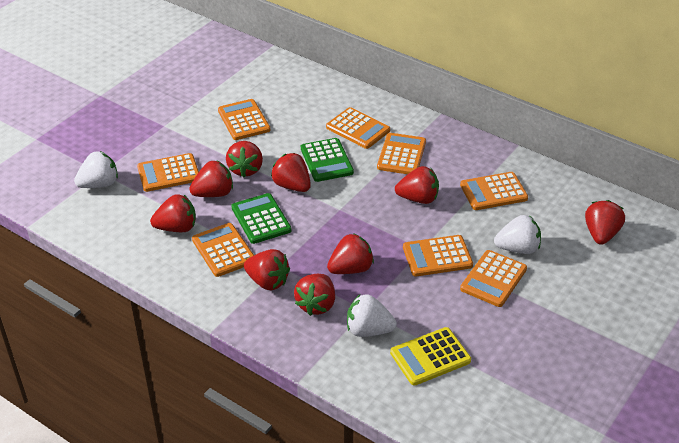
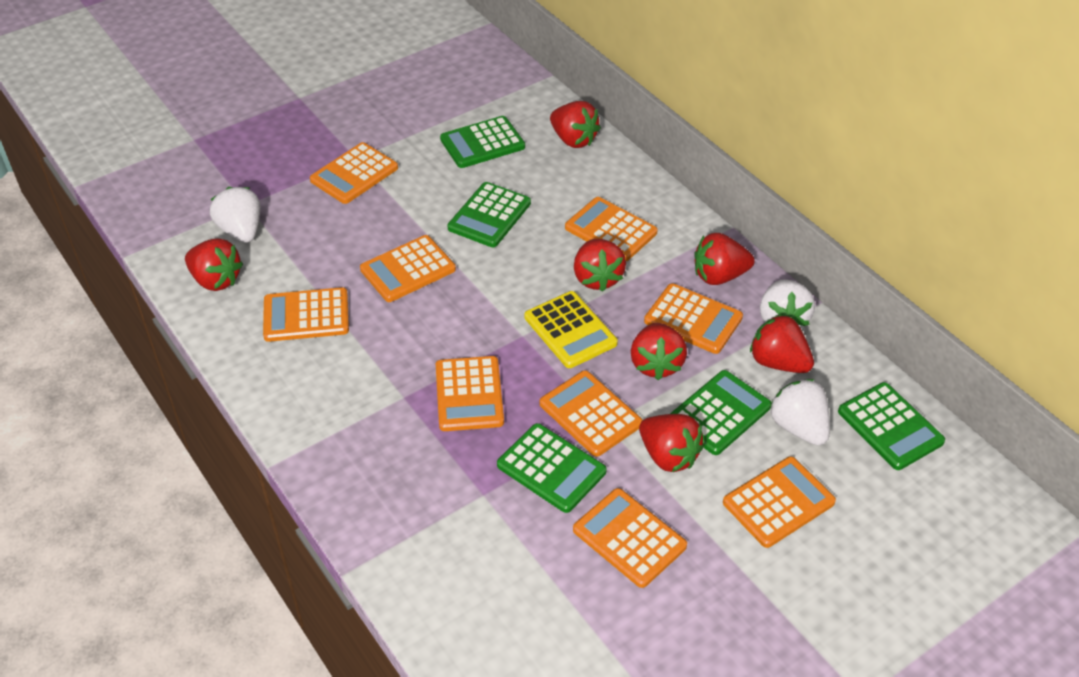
green calculator: 2 -> 5
orange calculator: 8 -> 9
red strawberry: 9 -> 7

